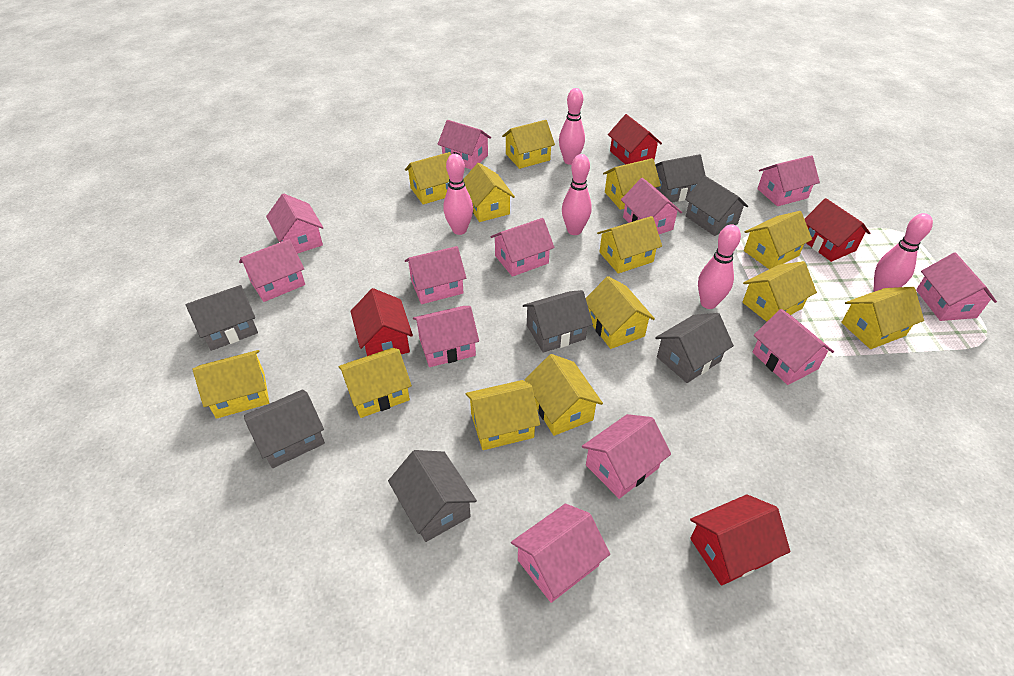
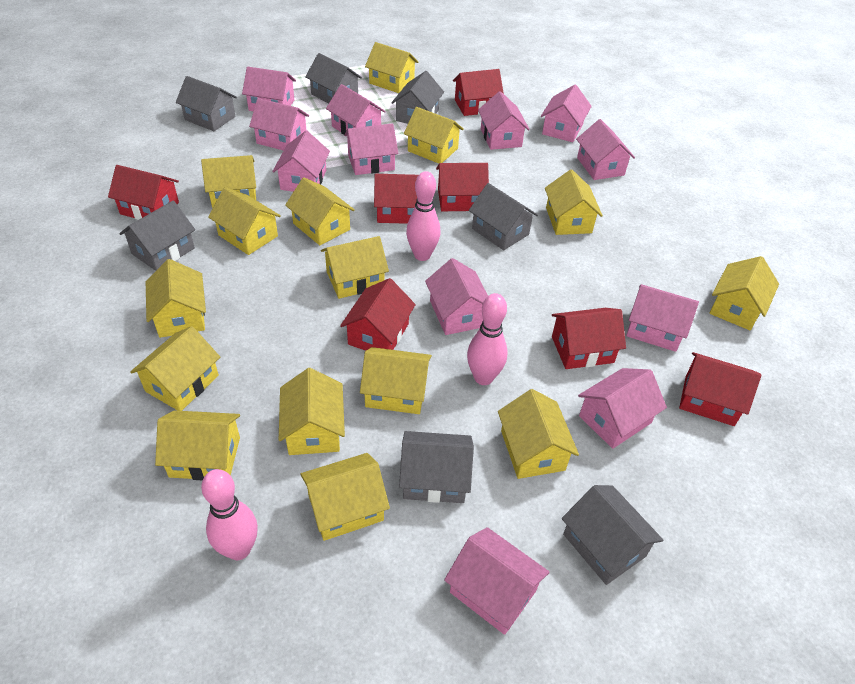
pink bowling pin: 5 -> 3
red house: 4 -> 7
yellow house: 13 -> 15

